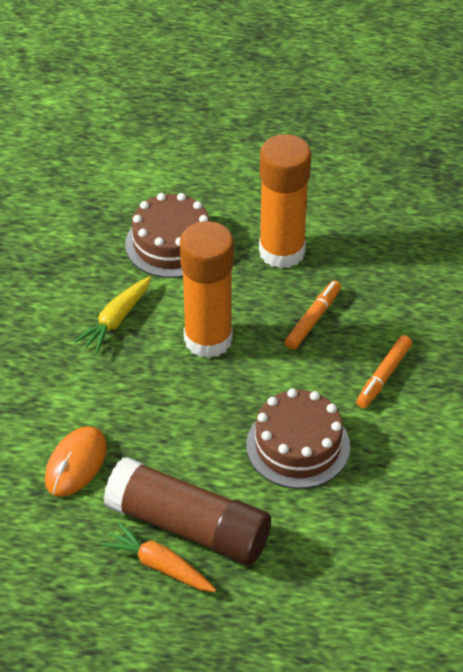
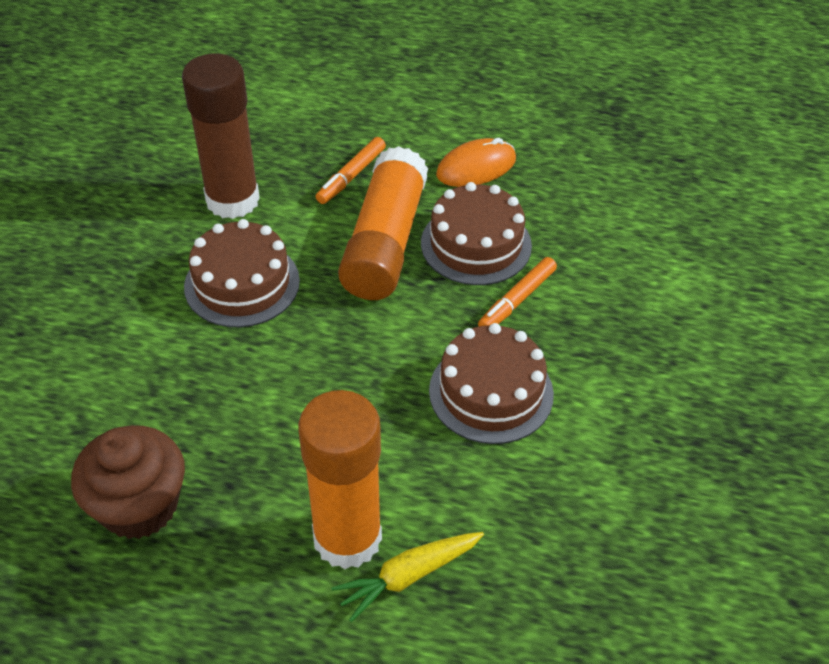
brown cake: 2 -> 3
brown cupcake: 0 -> 1
orange carrot: 1 -> 0

